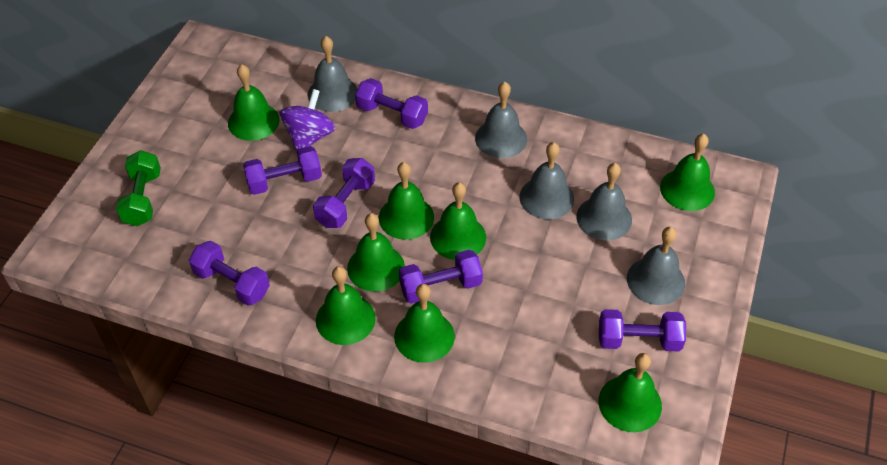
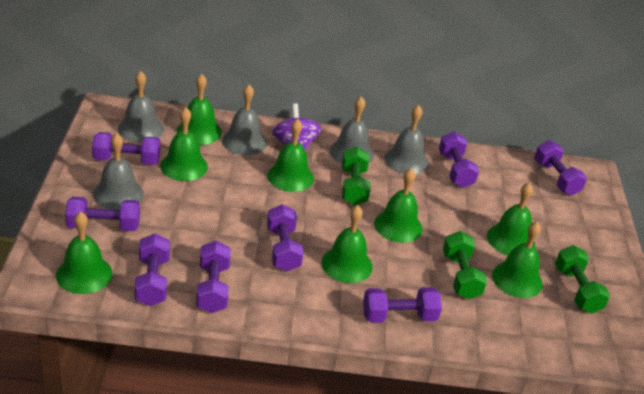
green dumbbell: 1 -> 3
purple dumbbell: 6 -> 8

